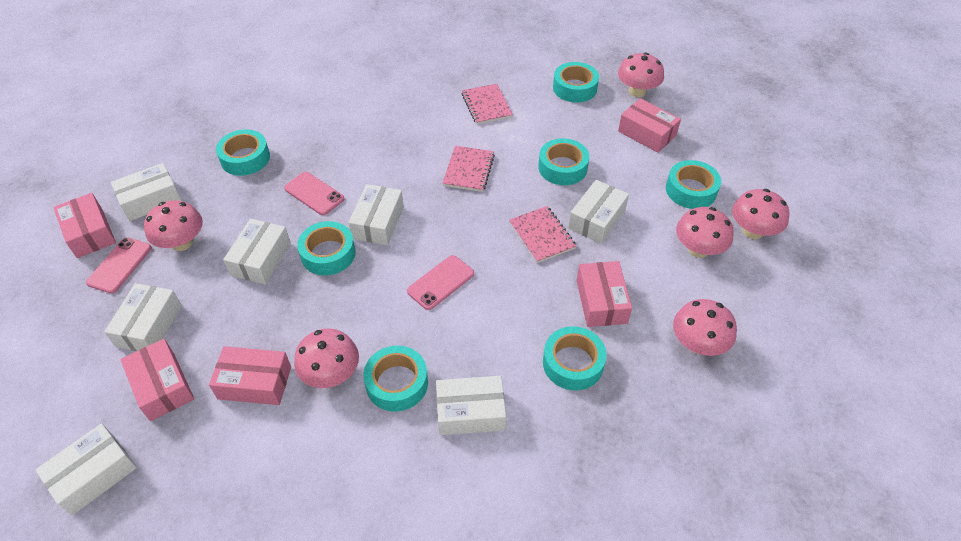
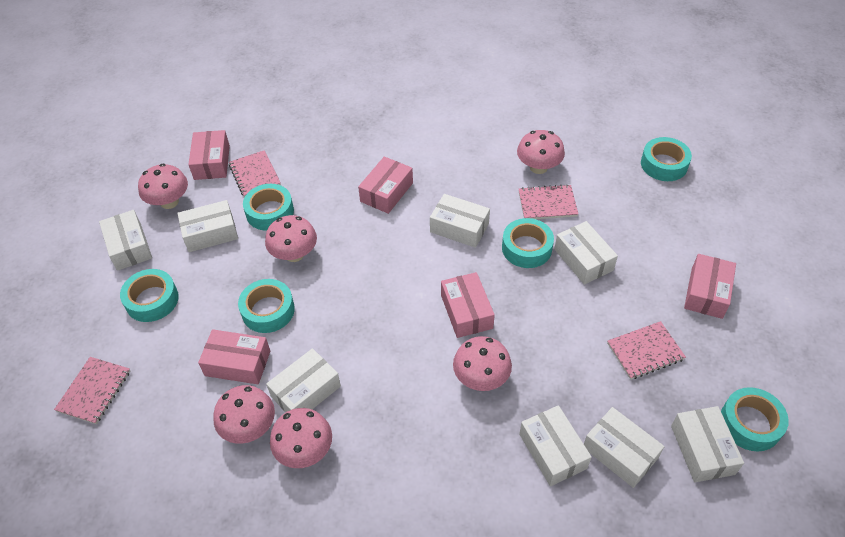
pink notebook: 3 -> 4
pink phone: 3 -> 0
turquoise tape: 7 -> 6
white box: 7 -> 8

